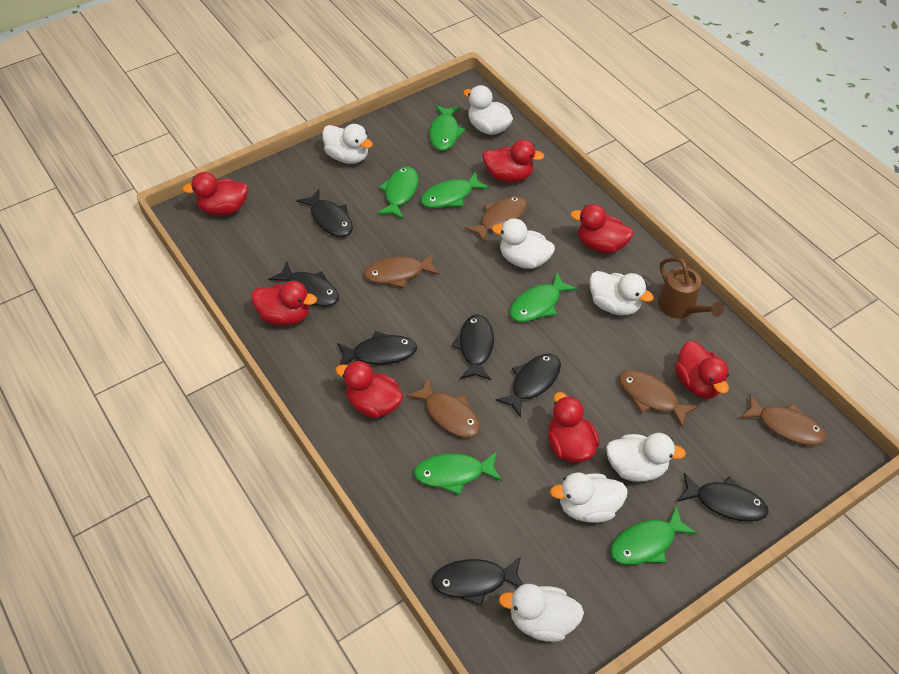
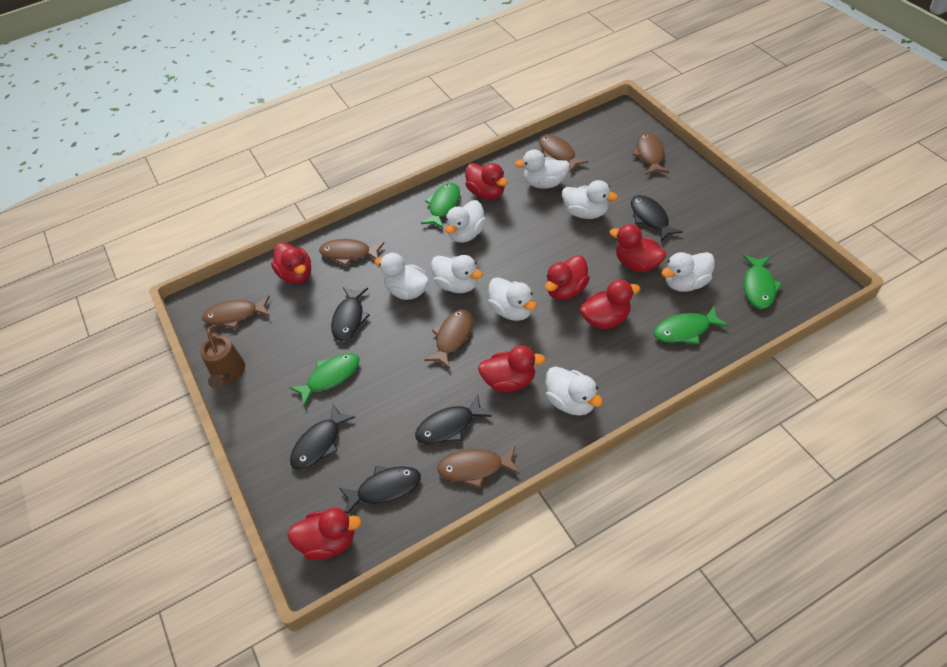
black fish: 7 -> 5
brown fish: 5 -> 6
green fish: 6 -> 4
white duck: 7 -> 8

